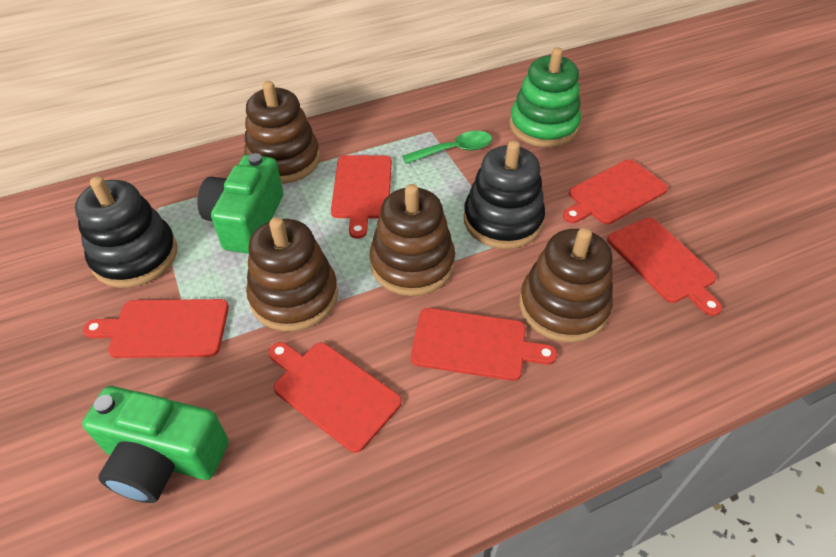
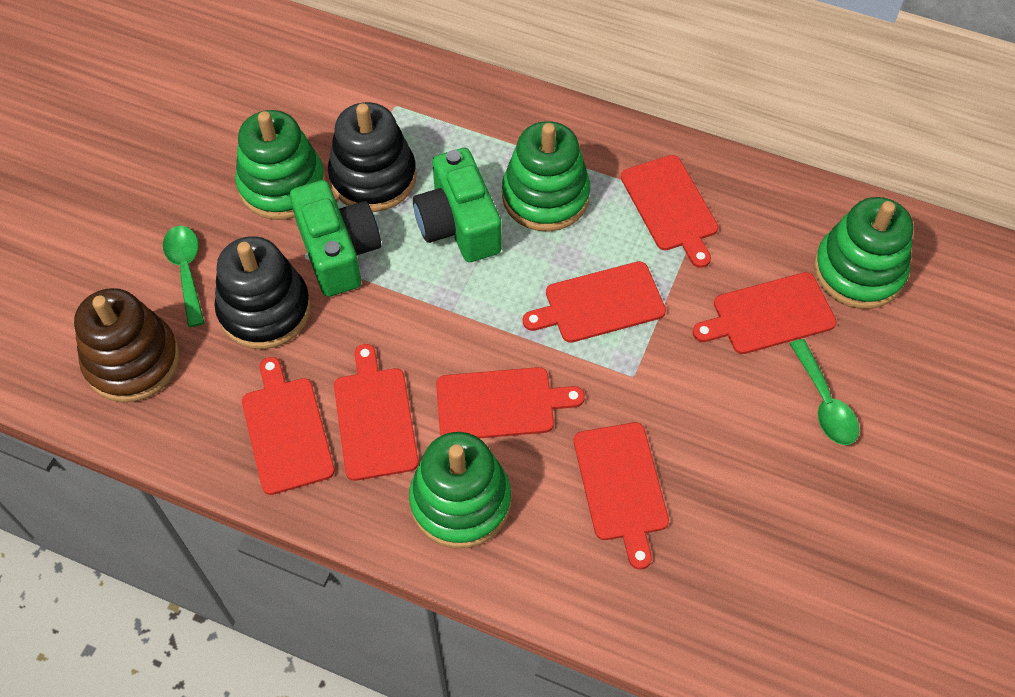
brown stacking toy: 4 -> 1
green spoon: 1 -> 2
green stacking toy: 1 -> 4
red cutting board: 6 -> 7

